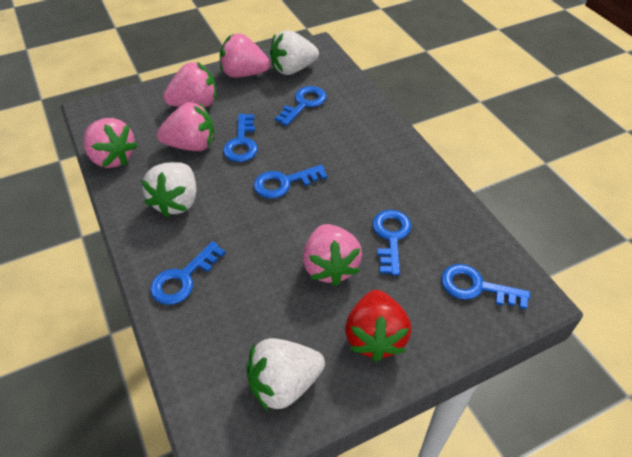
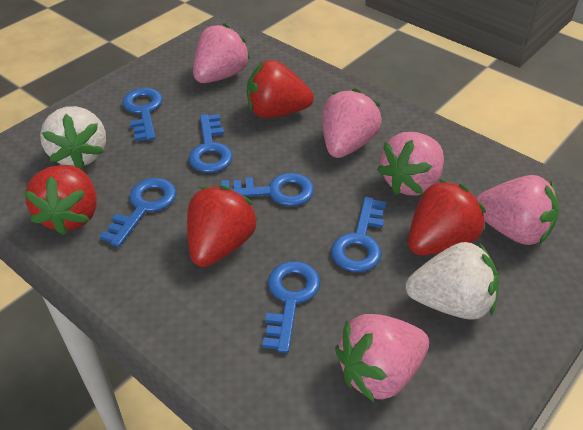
red strawberry: 1 -> 4
white strawberry: 3 -> 2

